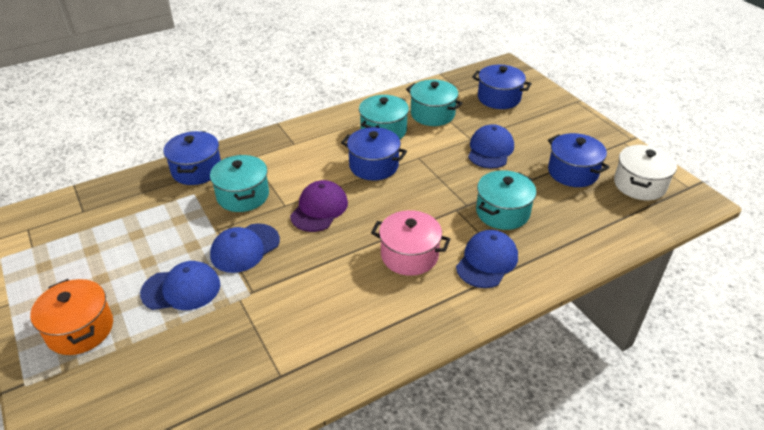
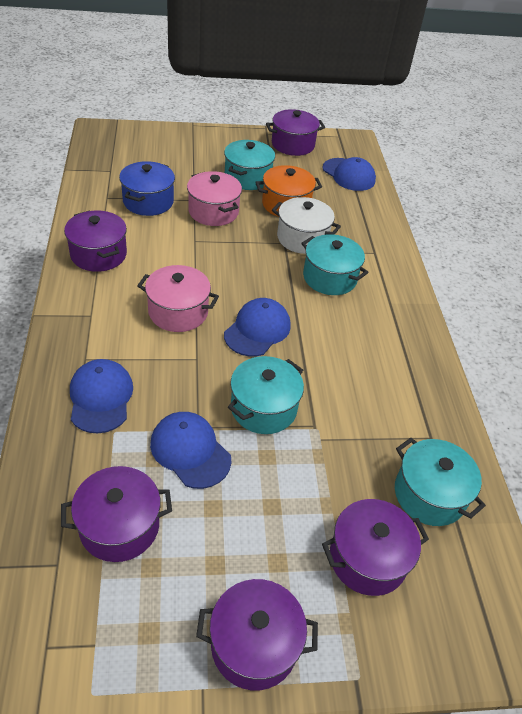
blue pot: 4 -> 1
pink pot: 1 -> 2
purple cap: 1 -> 0
purple pot: 0 -> 5

